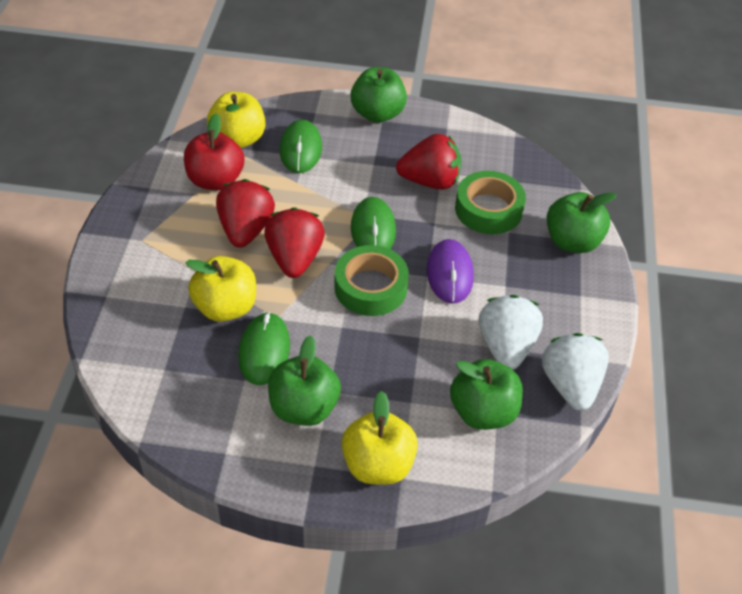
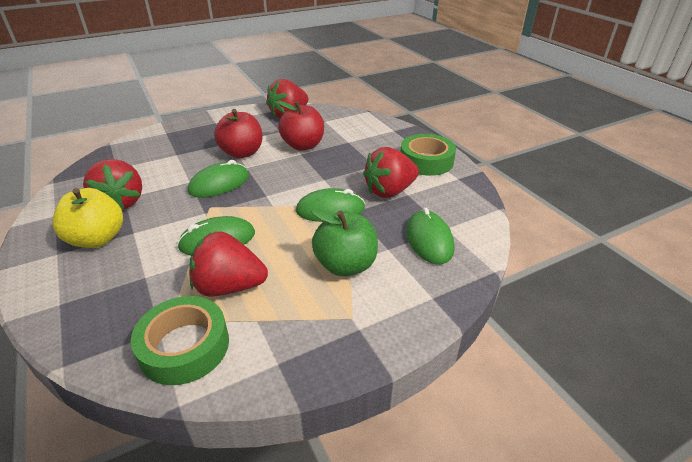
green apple: 4 -> 1
green mouse: 3 -> 4
purple mouse: 1 -> 0
red apple: 1 -> 2
red strawberry: 3 -> 4
white strawberry: 2 -> 0
yellow apple: 3 -> 1

